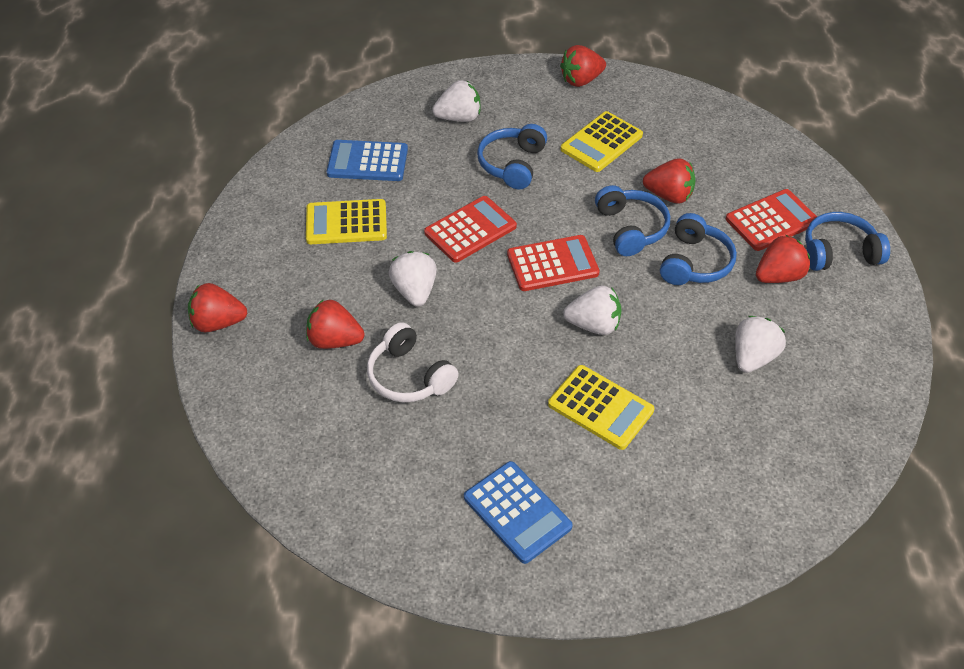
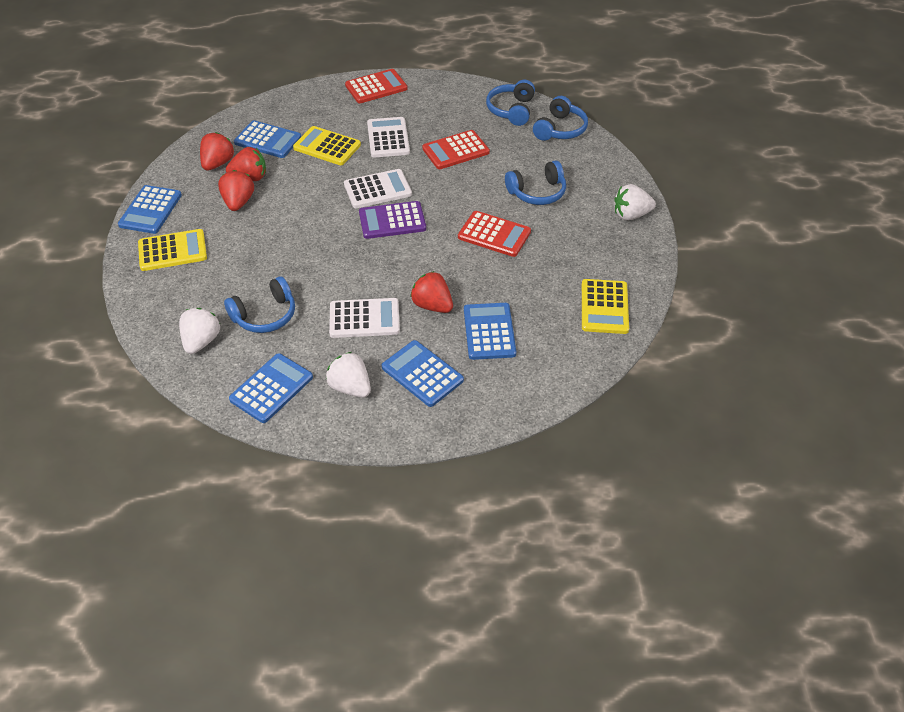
blue calculator: 2 -> 5
purple calculator: 0 -> 1
red strawberry: 5 -> 4
white calculator: 0 -> 3
white headphones: 1 -> 0
white strawberry: 4 -> 3

